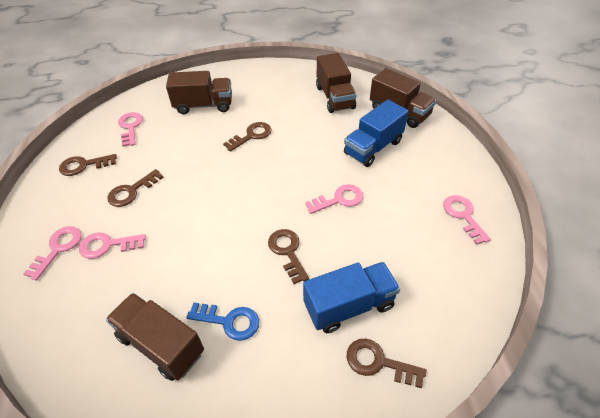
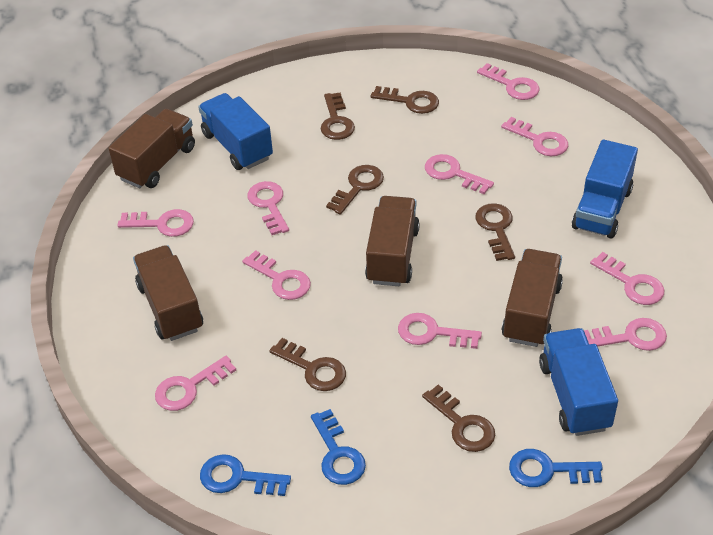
blue key: 1 -> 3
blue truck: 2 -> 3
brown key: 5 -> 6
pink key: 5 -> 10

